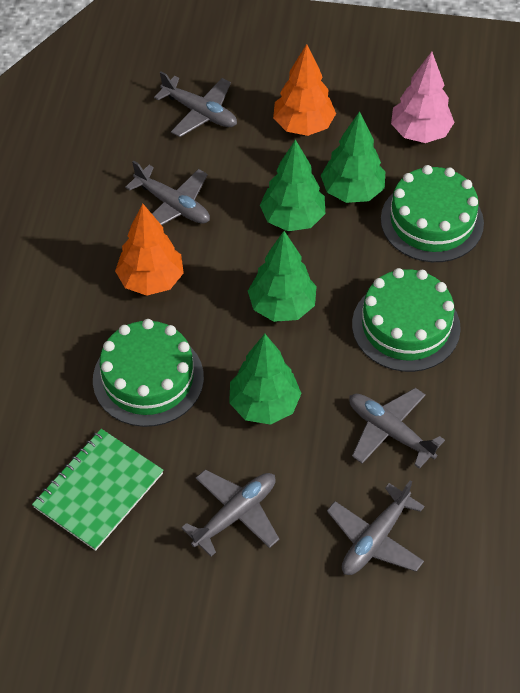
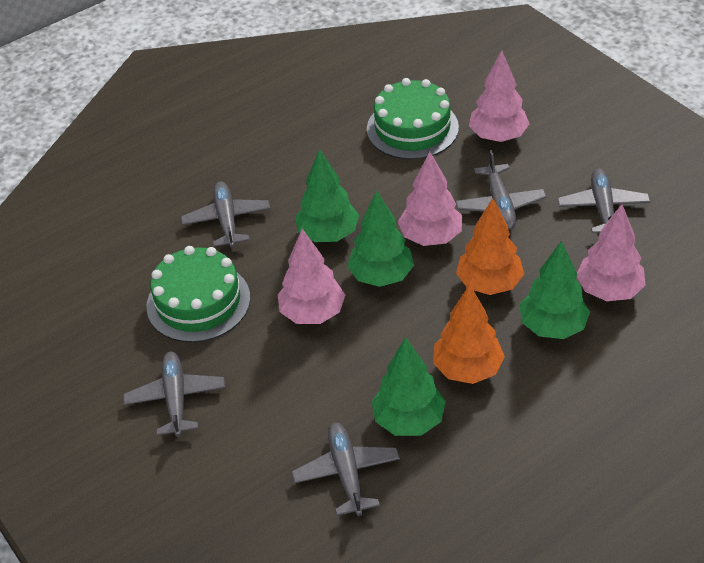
green cake: 3 -> 2
green notebook: 1 -> 0
pink tree: 1 -> 4

